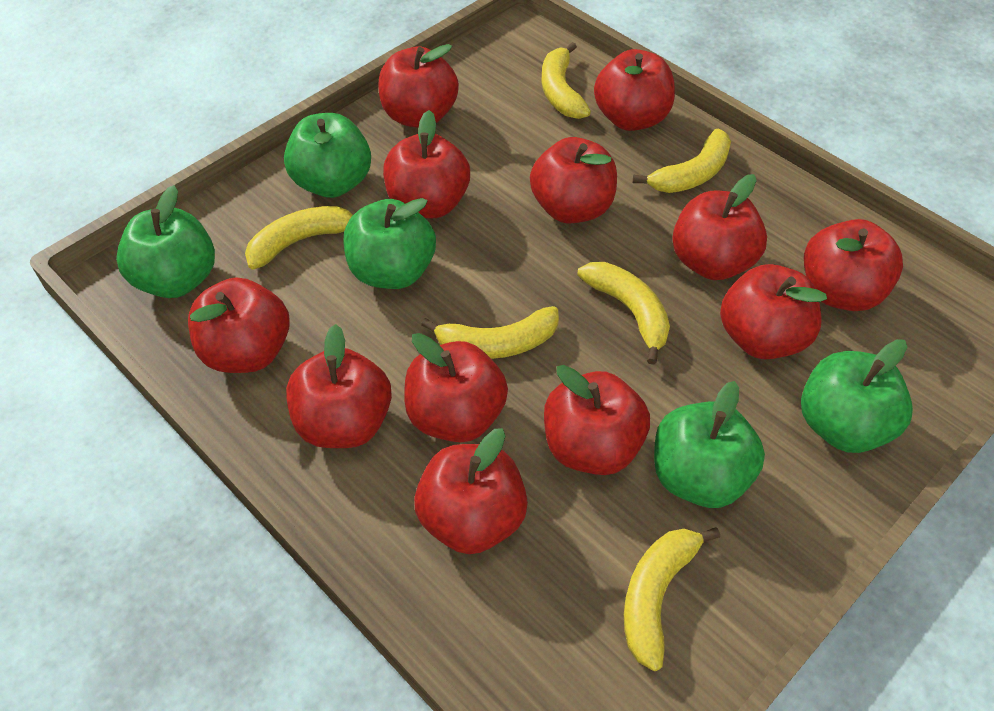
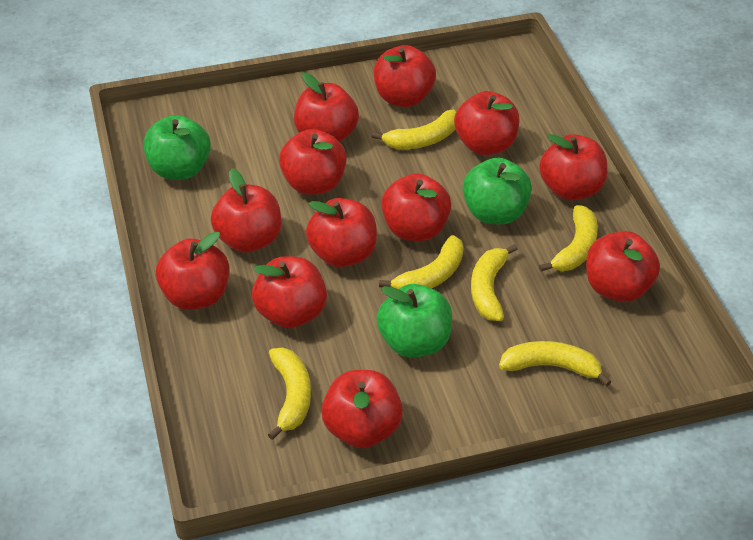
green apple: 5 -> 3

